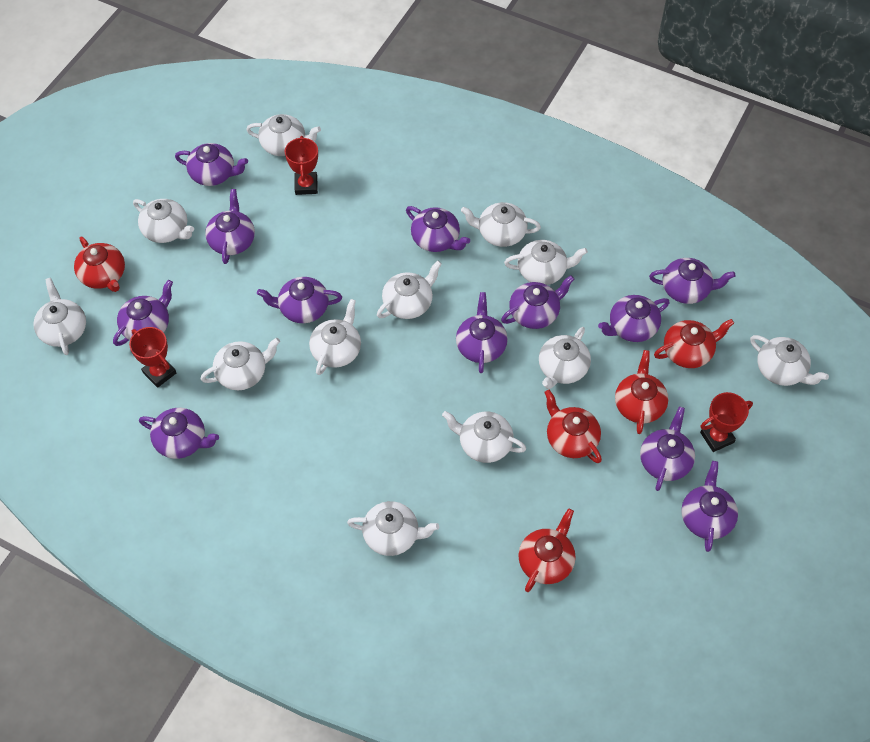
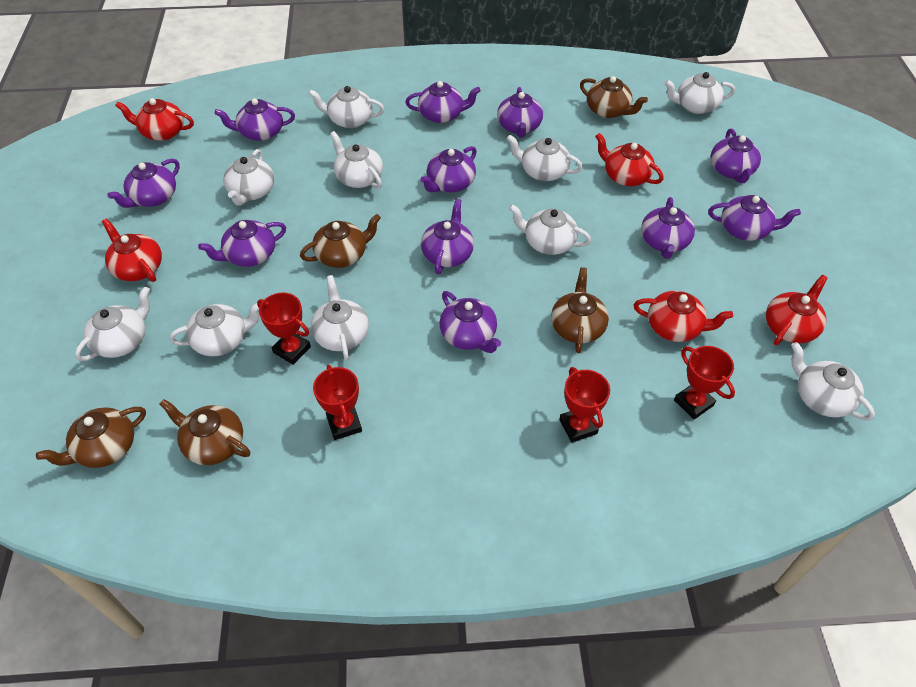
brown teapot: 0 -> 5
purple teapot: 12 -> 11
red trophy: 3 -> 4
white teapot: 12 -> 10

